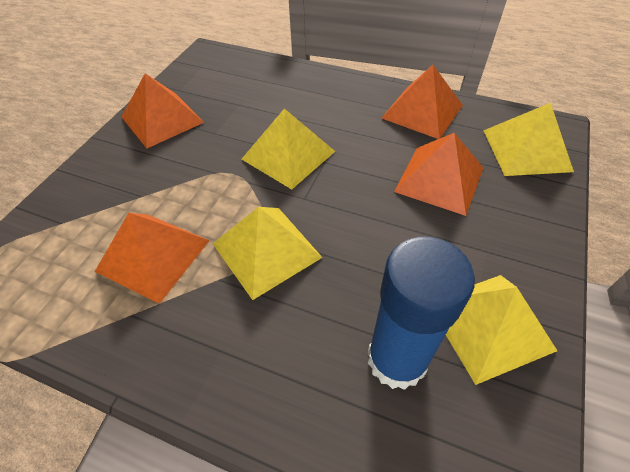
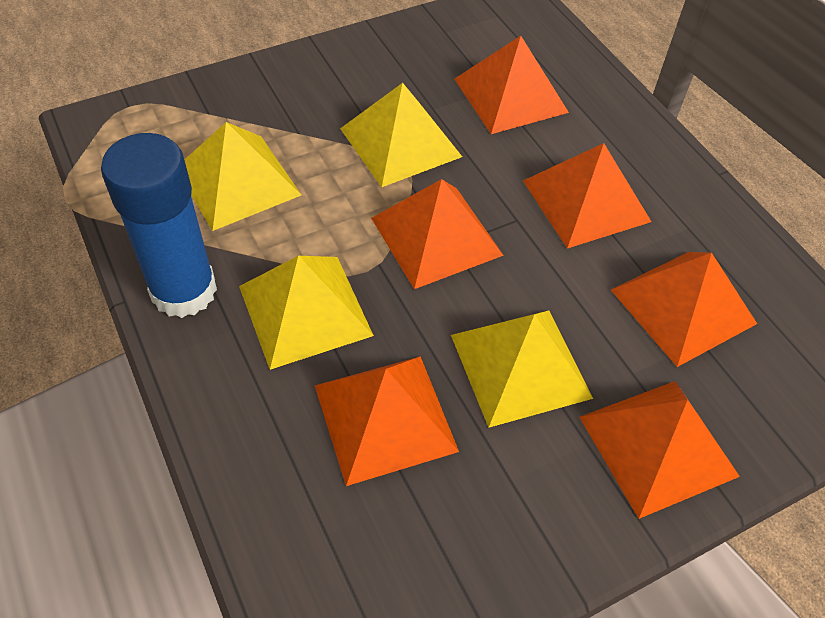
orange pyramid: 4 -> 6

